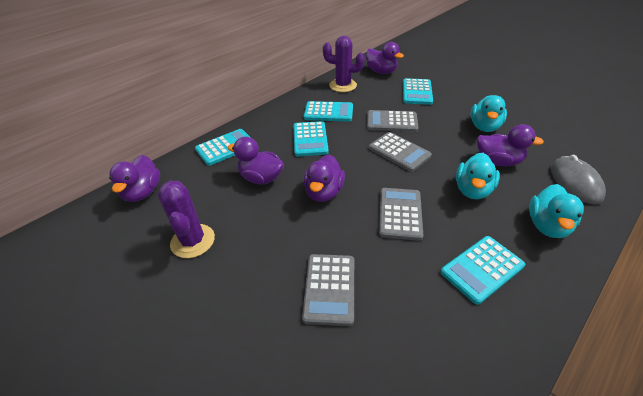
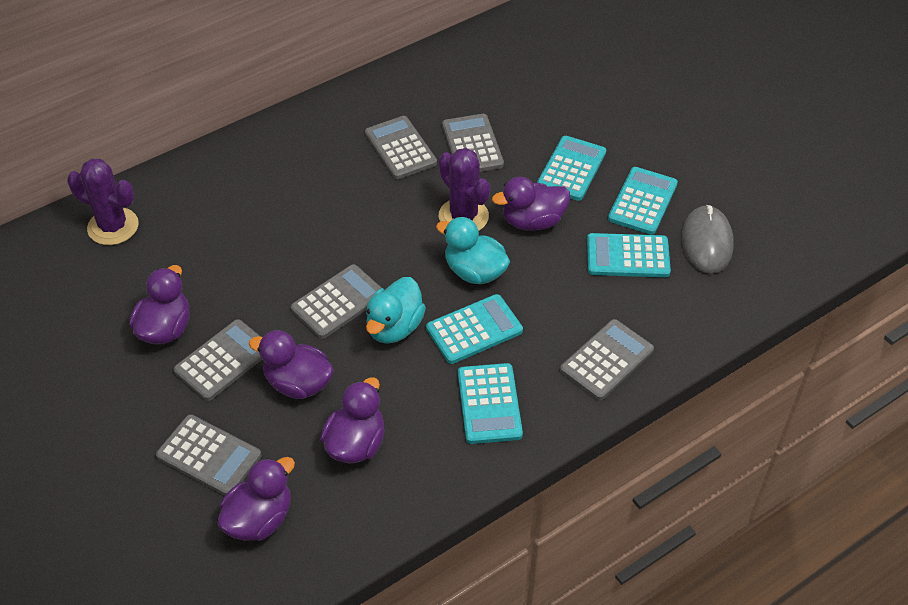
grey calculator: 4 -> 6
turquoise duck: 3 -> 2

